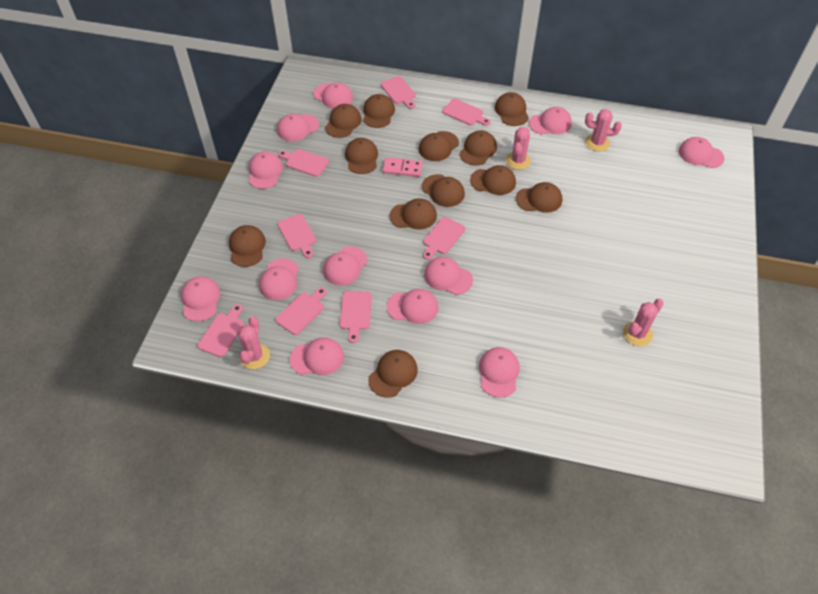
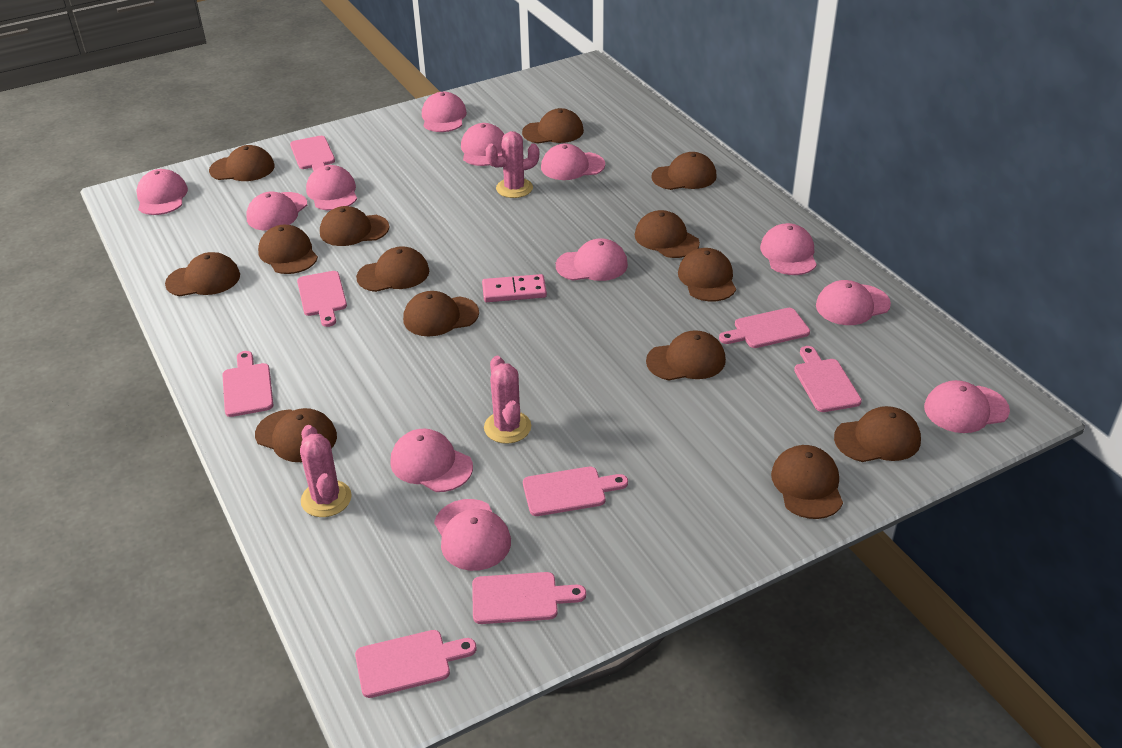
brown cap: 12 -> 14
pink cactus: 4 -> 3

